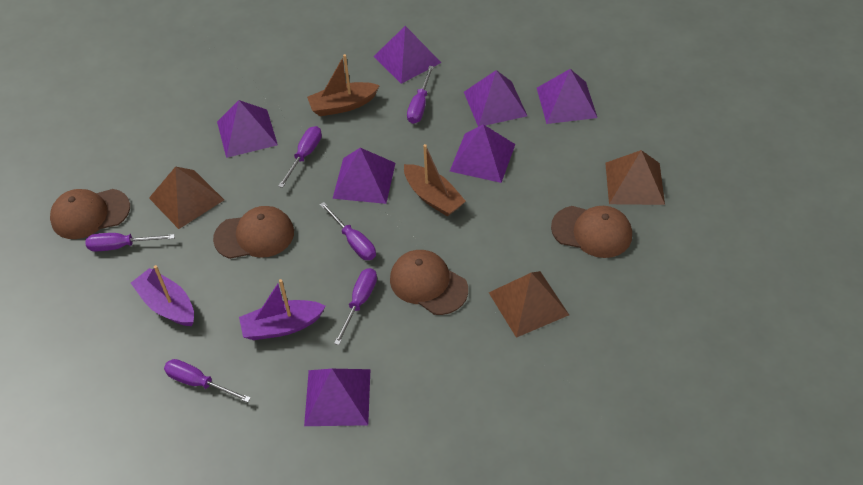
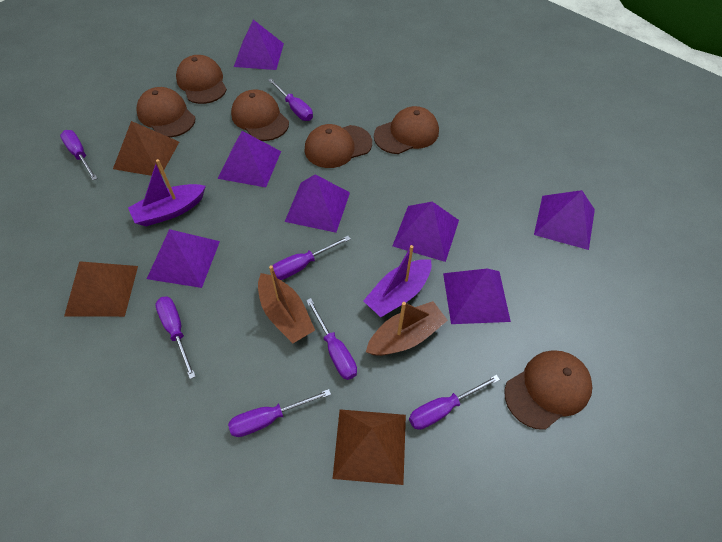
brown cap: 4 -> 6
purple screwdriver: 6 -> 7

